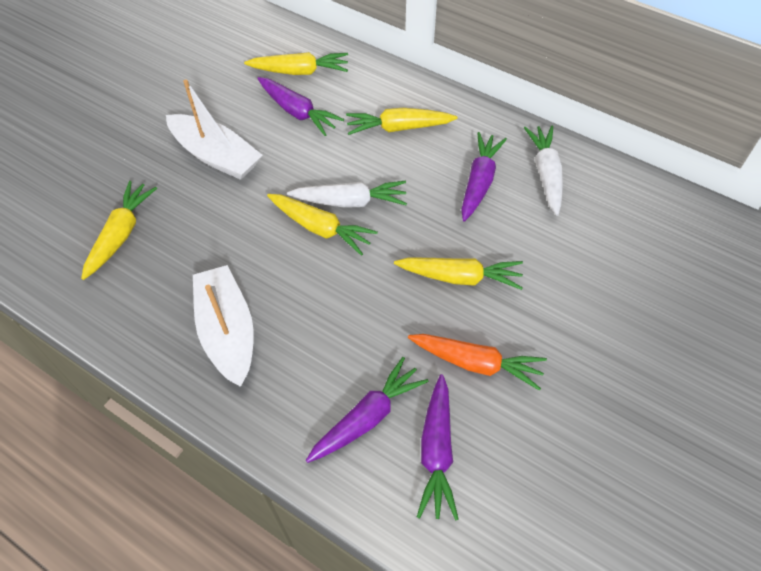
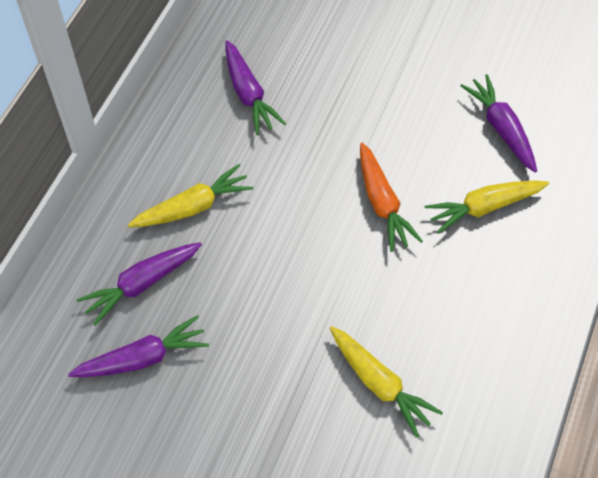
white boat: 2 -> 0
white carrot: 2 -> 0
yellow carrot: 5 -> 3

